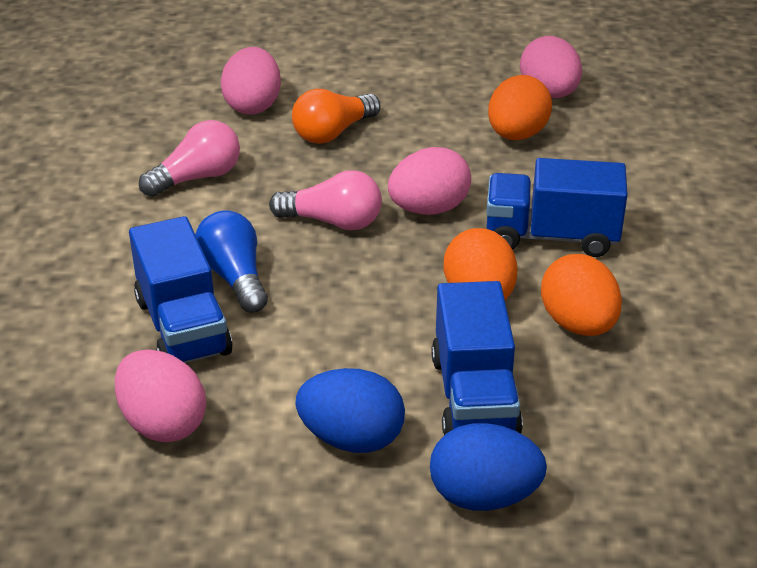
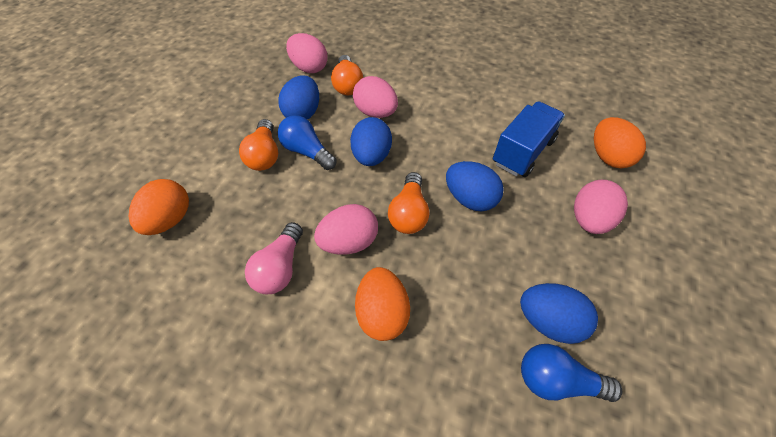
blue egg: 2 -> 4
blue light bulb: 1 -> 2
blue truck: 3 -> 1
orange light bulb: 1 -> 3
pink light bulb: 2 -> 1

